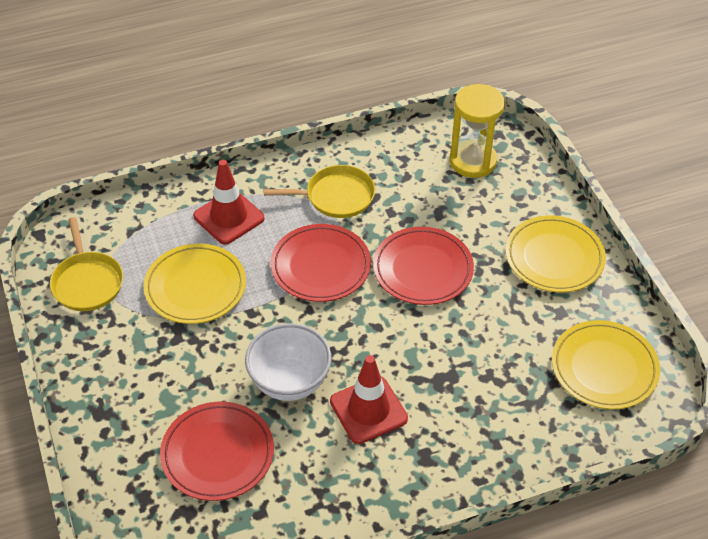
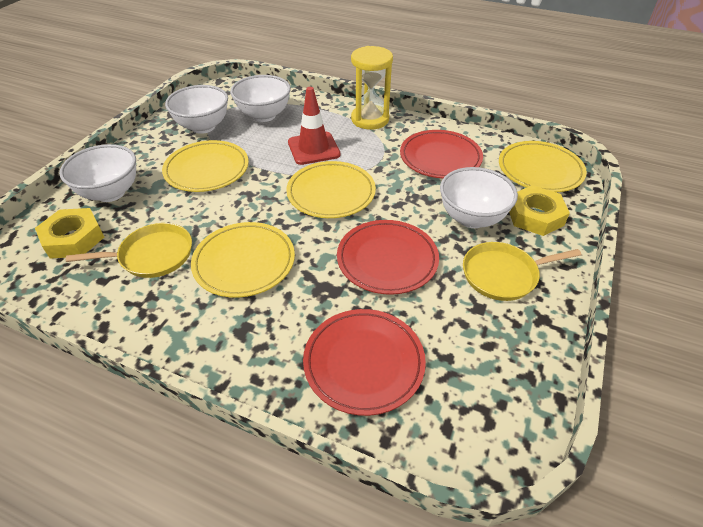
red traffic cone: 2 -> 1
white bowl: 1 -> 4
yellow nut: 0 -> 2
yellow plate: 3 -> 4

